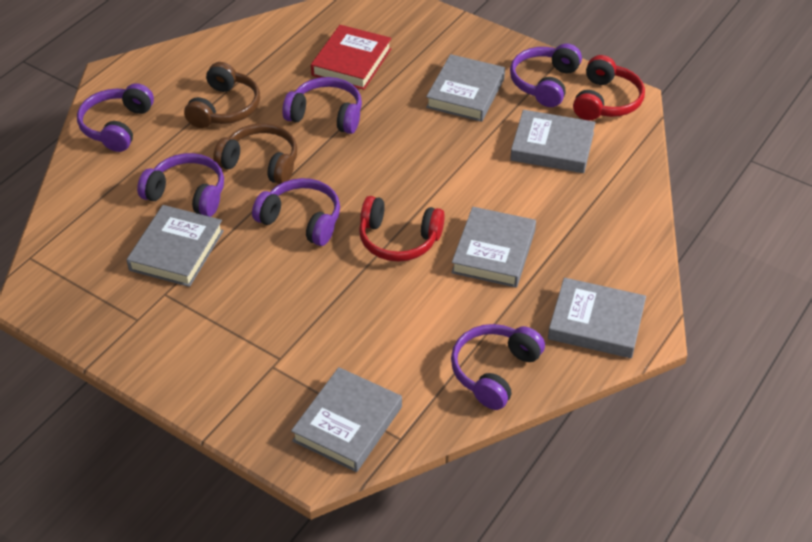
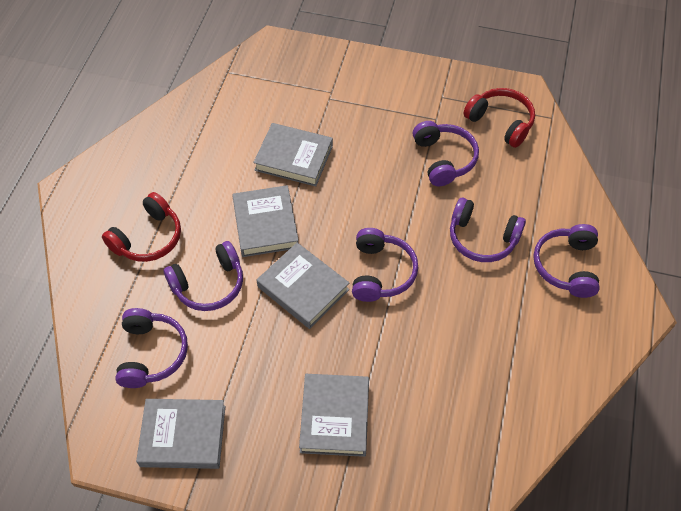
brown headphones: 2 -> 0
grey book: 6 -> 5
red book: 1 -> 0

